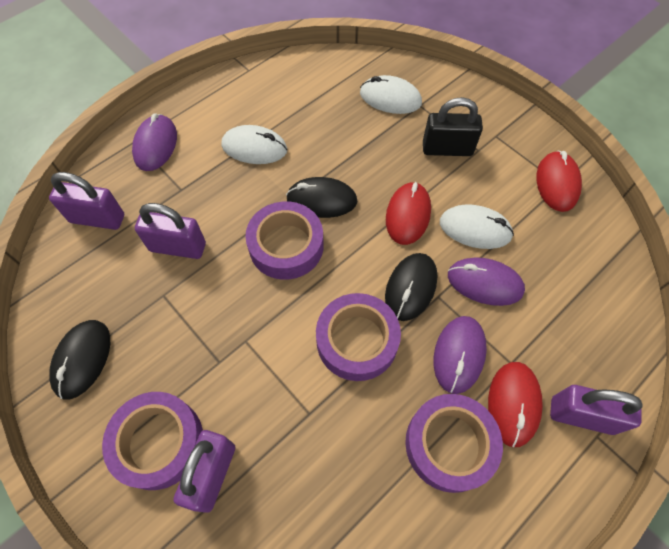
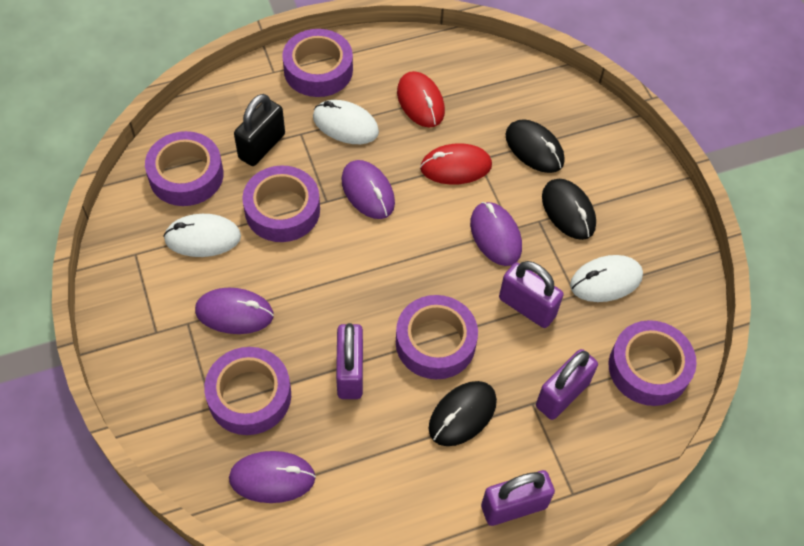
purple mouse: 3 -> 4
purple tape: 4 -> 6
red mouse: 3 -> 2

